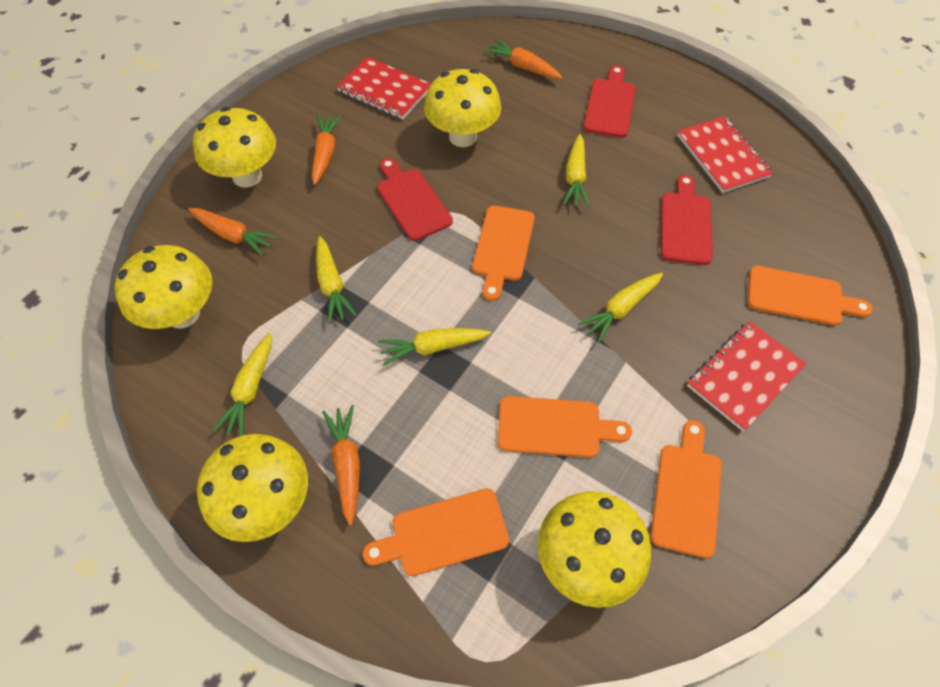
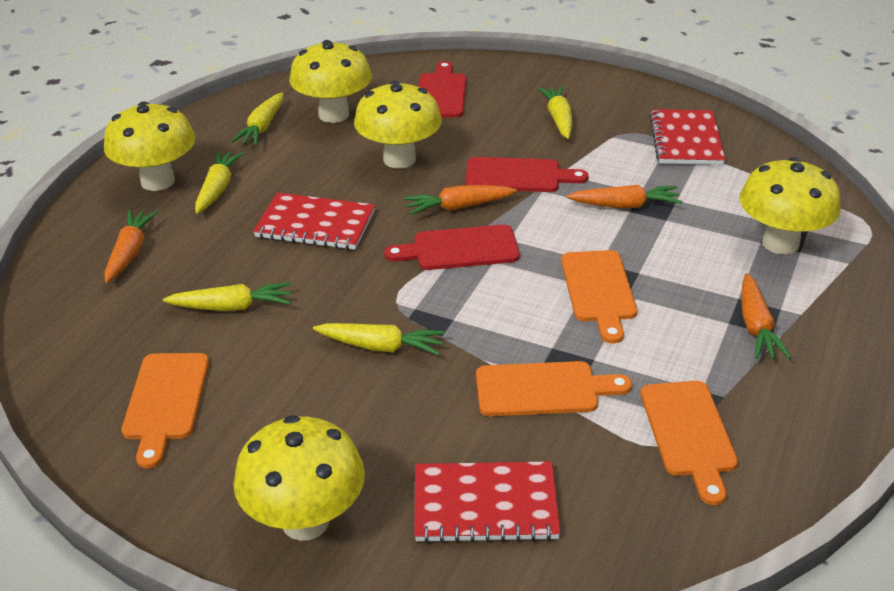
orange cutting board: 5 -> 4

